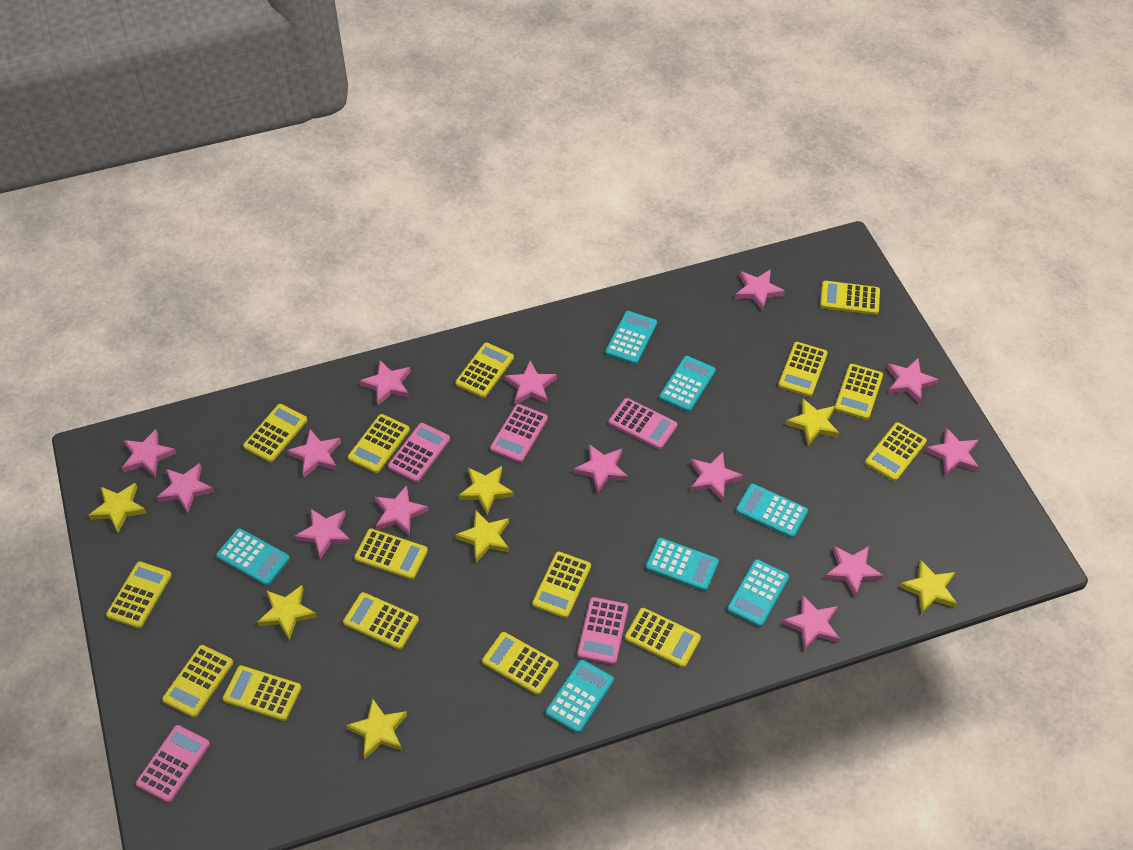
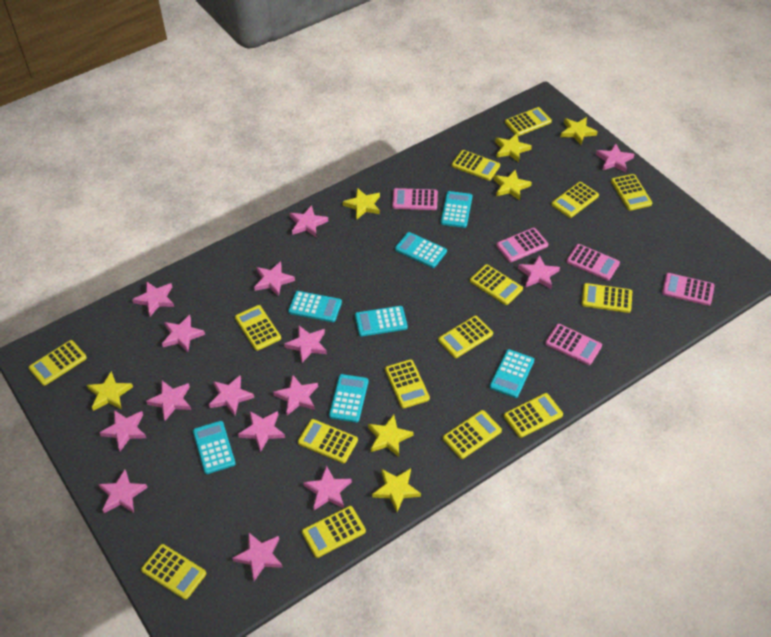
pink star: 14 -> 15

